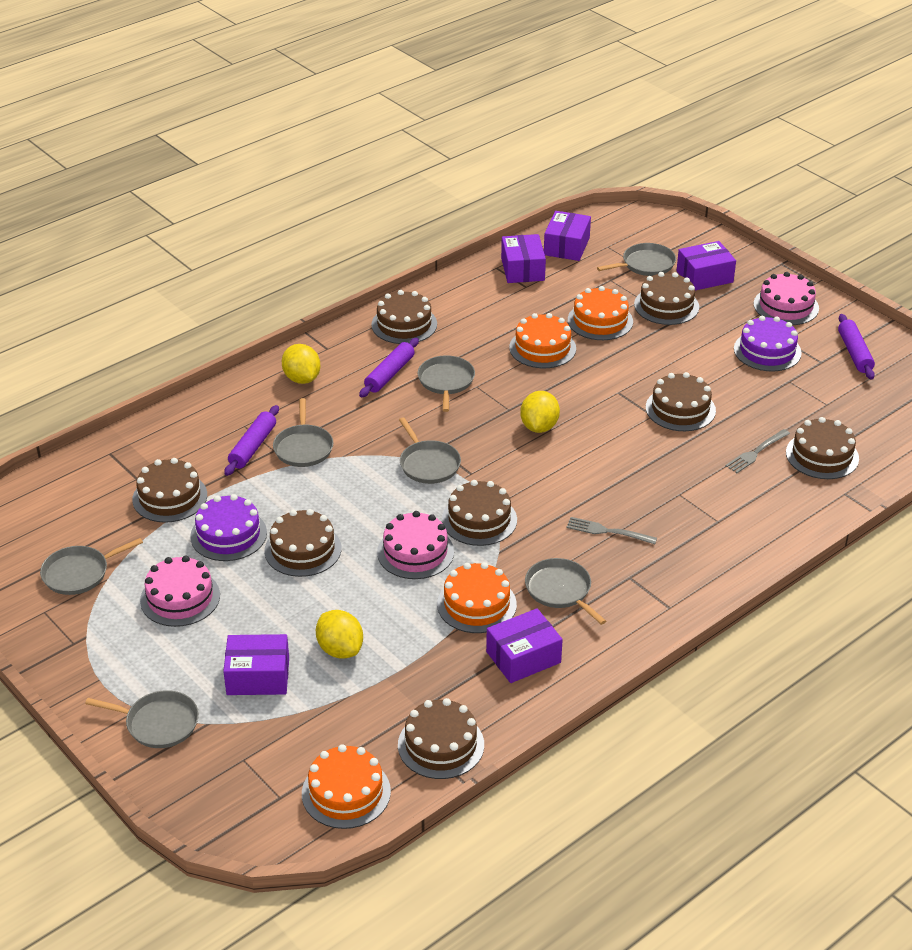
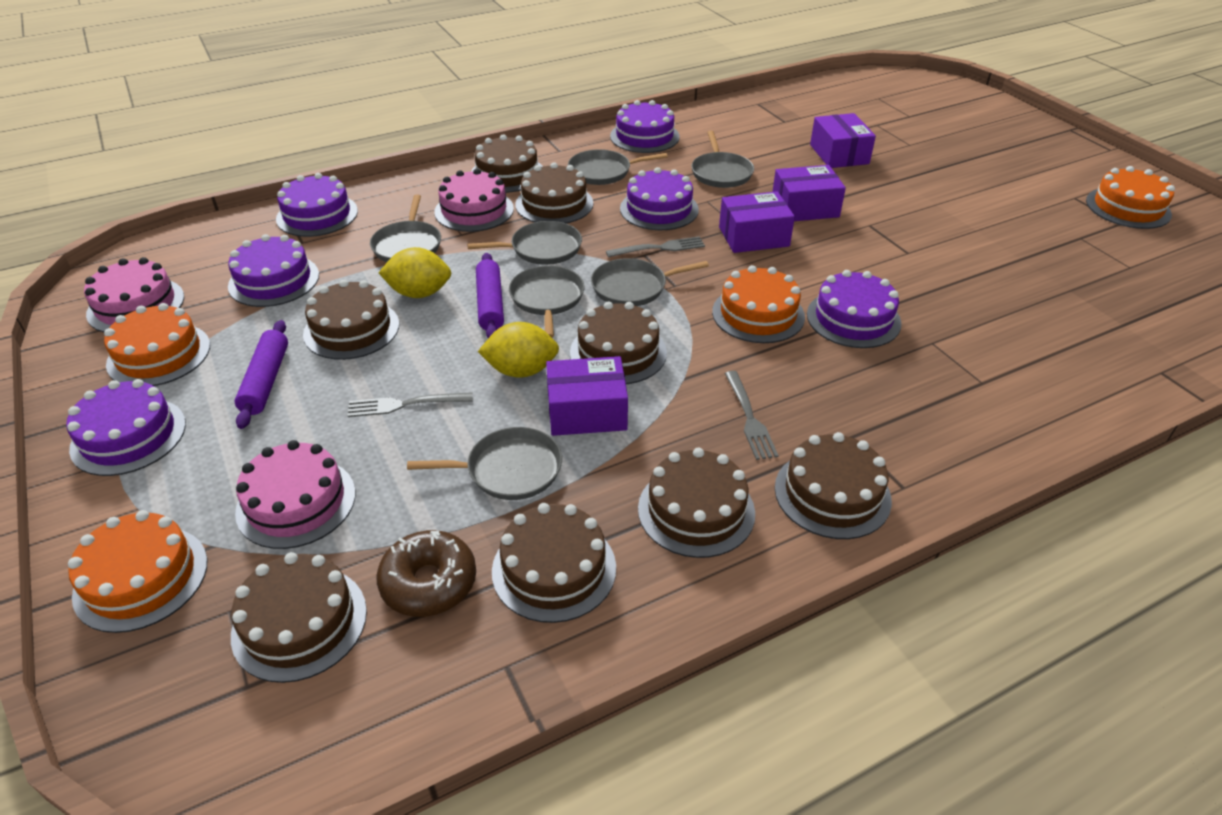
brown donut: 0 -> 1
grey fork: 2 -> 3
purple box: 5 -> 4
purple cake: 2 -> 6
purple rolling pin: 3 -> 2
yellow lemon: 3 -> 2

